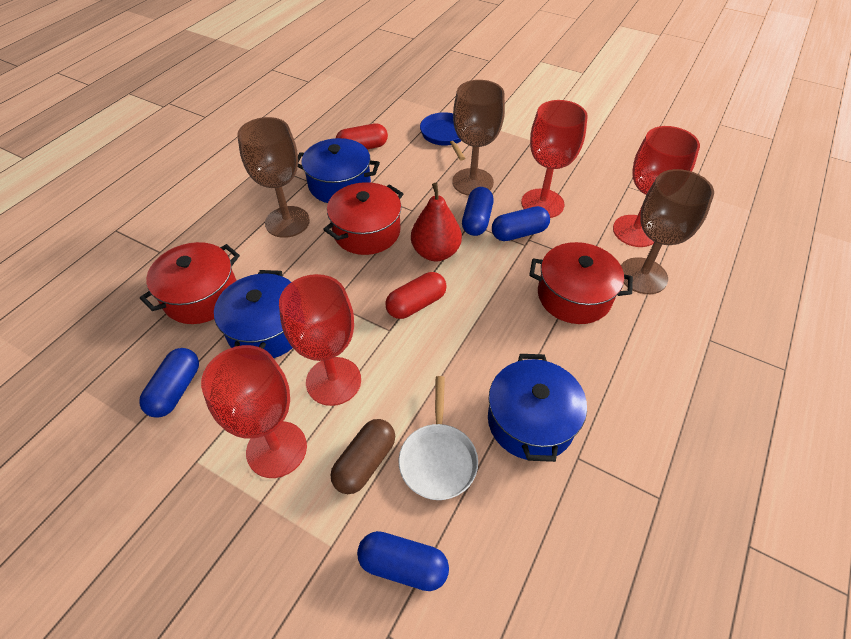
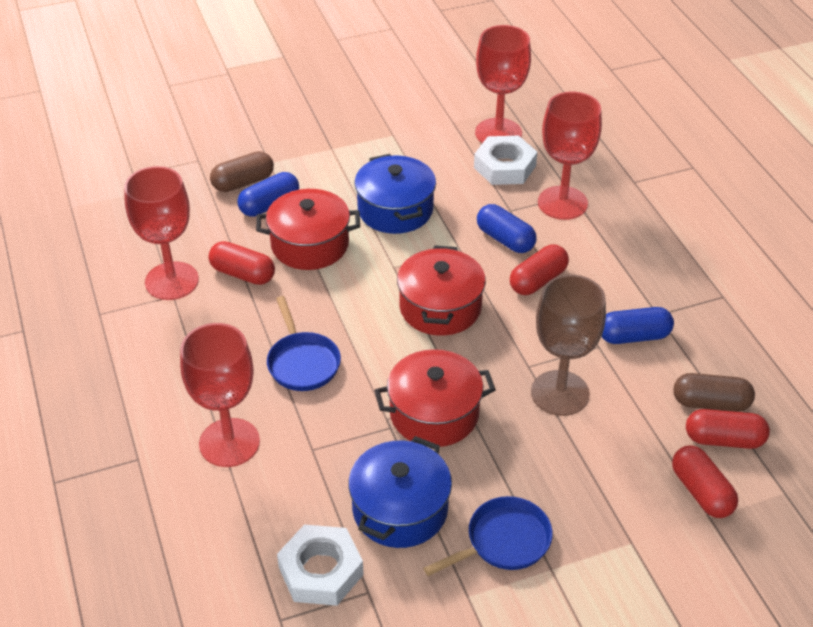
blue capsule: 4 -> 3
blue pan: 1 -> 2
blue pot: 3 -> 2
brown capsule: 1 -> 2
brown goblet: 3 -> 1
red capsule: 2 -> 4
red pear: 1 -> 0
white nut: 0 -> 2
white pan: 1 -> 0

